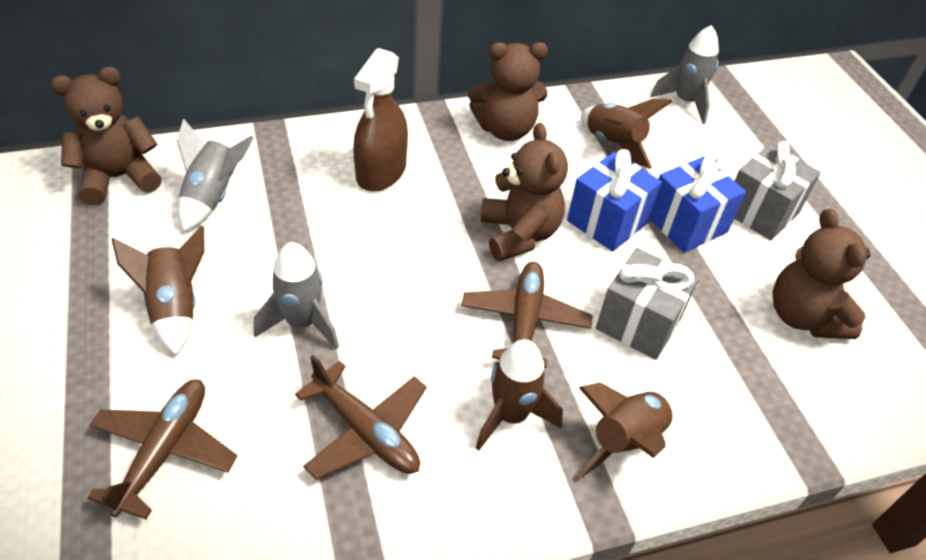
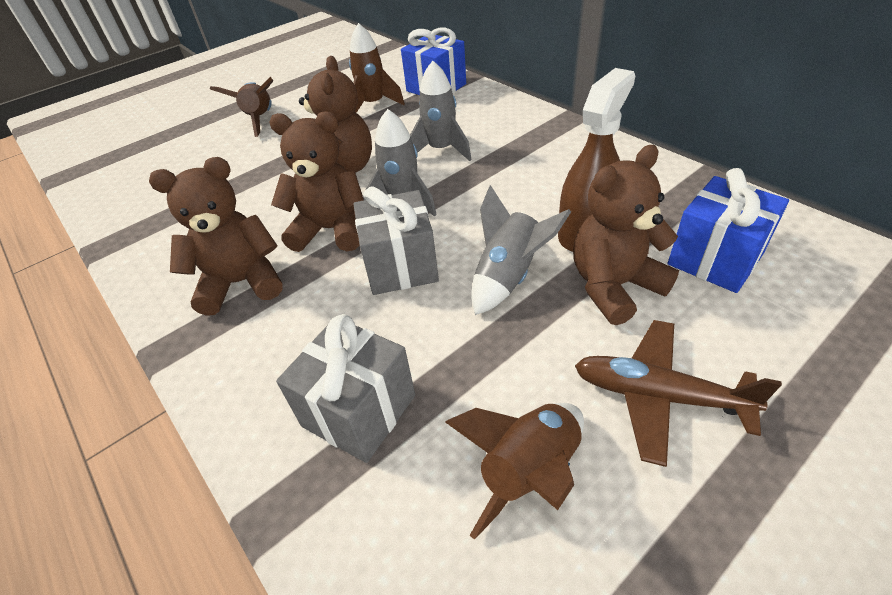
brown plane: 3 -> 1
brown rocket: 4 -> 3

